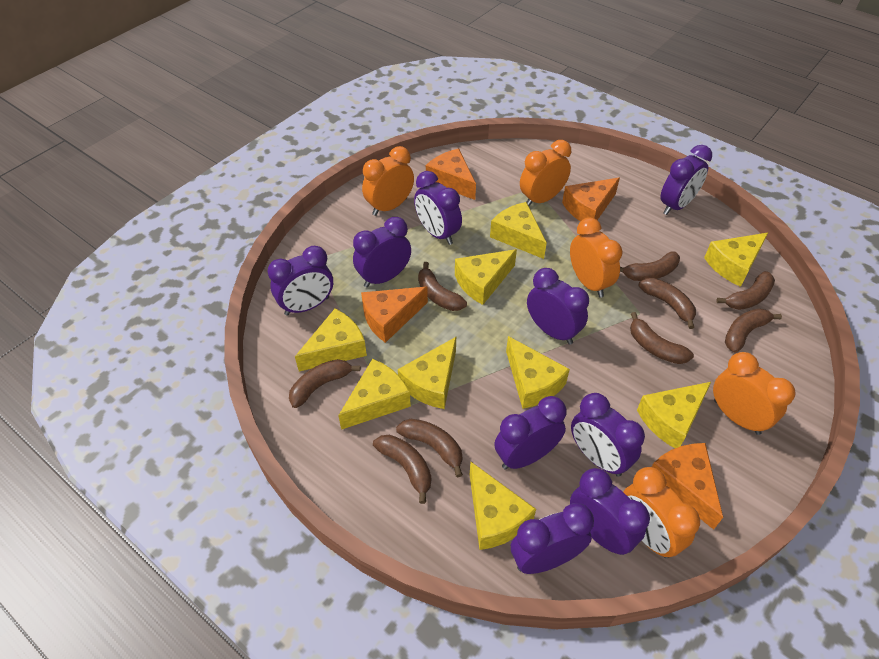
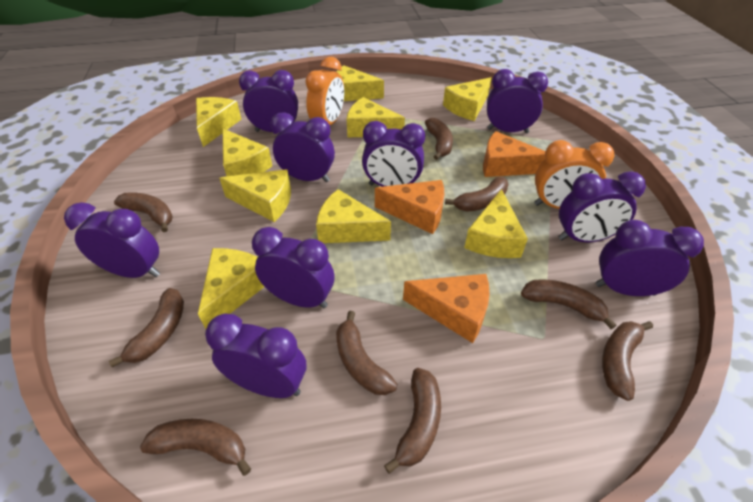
orange cheese: 4 -> 3
orange clock: 5 -> 2

